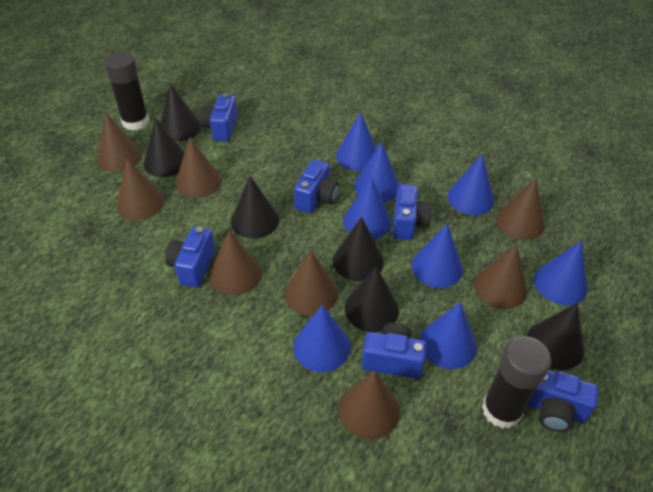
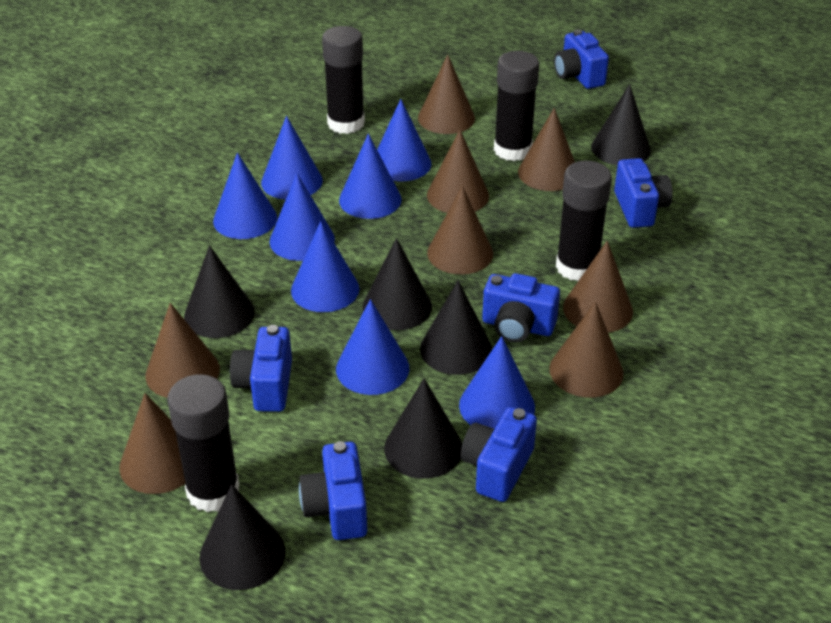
black glue stick: 2 -> 4

